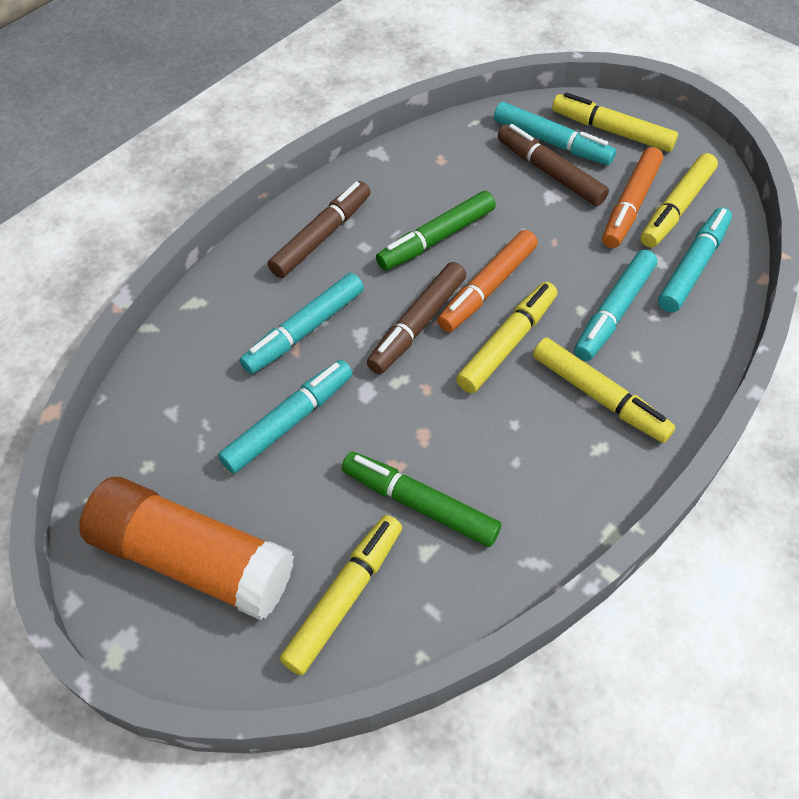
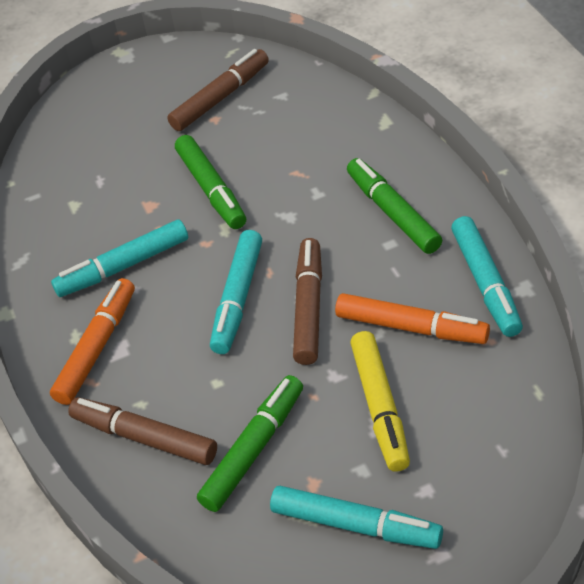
green marker: 2 -> 3
orange glue stick: 1 -> 0
turquoise marker: 5 -> 4
yellow marker: 5 -> 1

